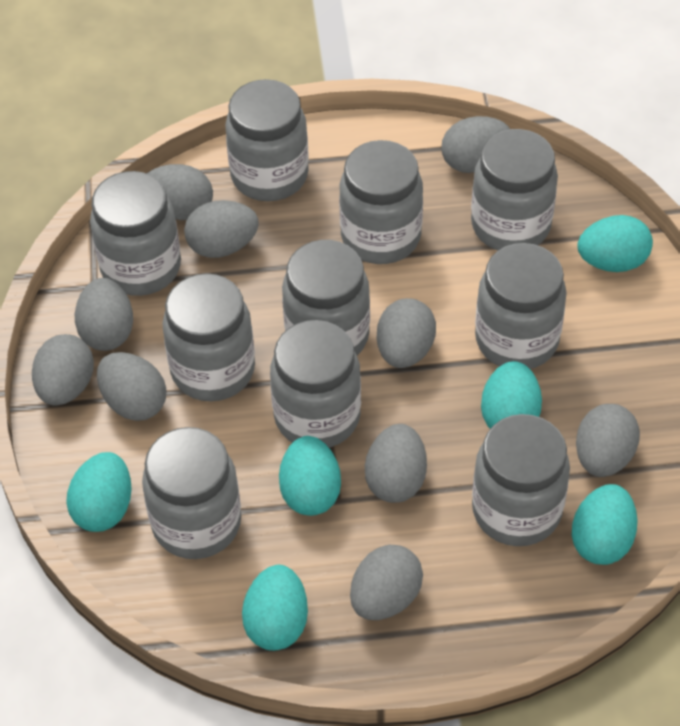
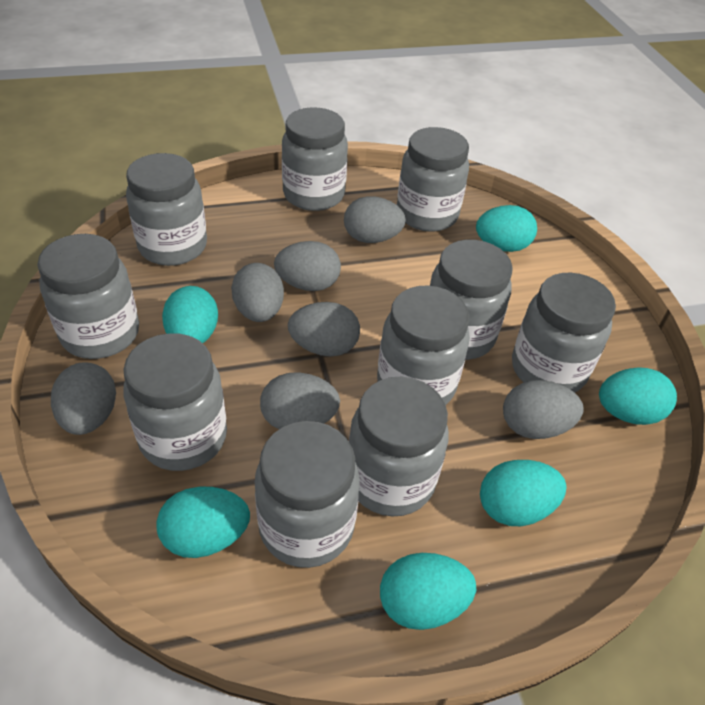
grey egg: 10 -> 7

